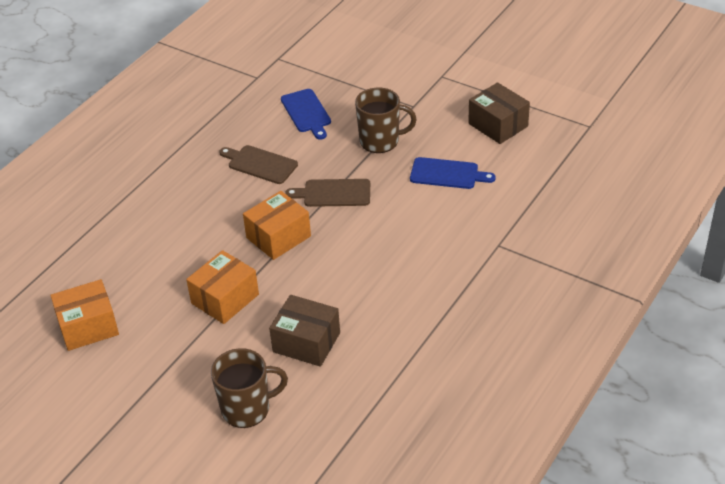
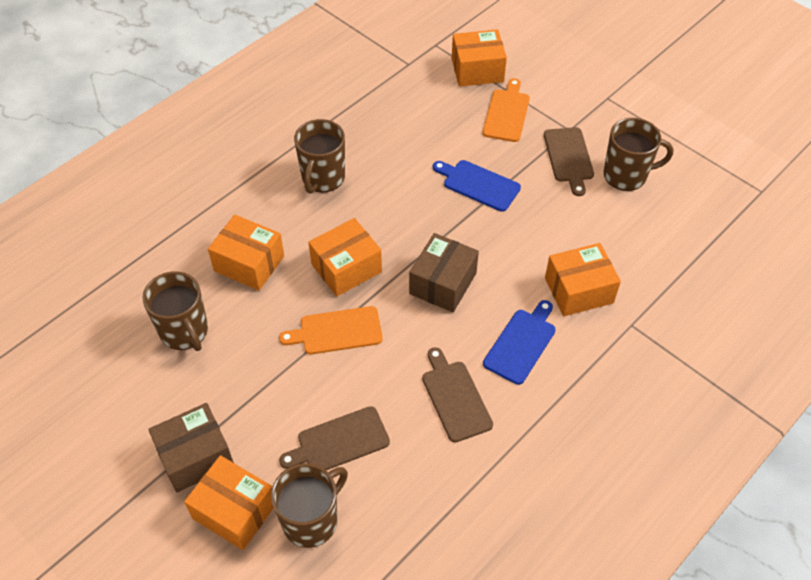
brown cutting board: 2 -> 3
brown mug: 2 -> 4
orange box: 3 -> 5
orange cutting board: 0 -> 2

